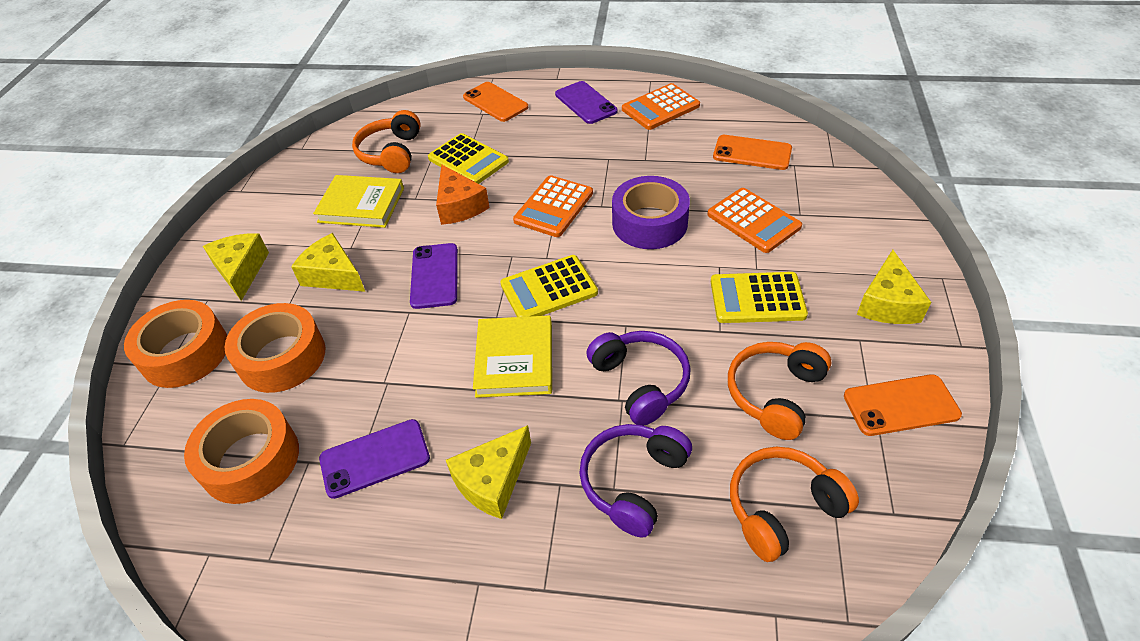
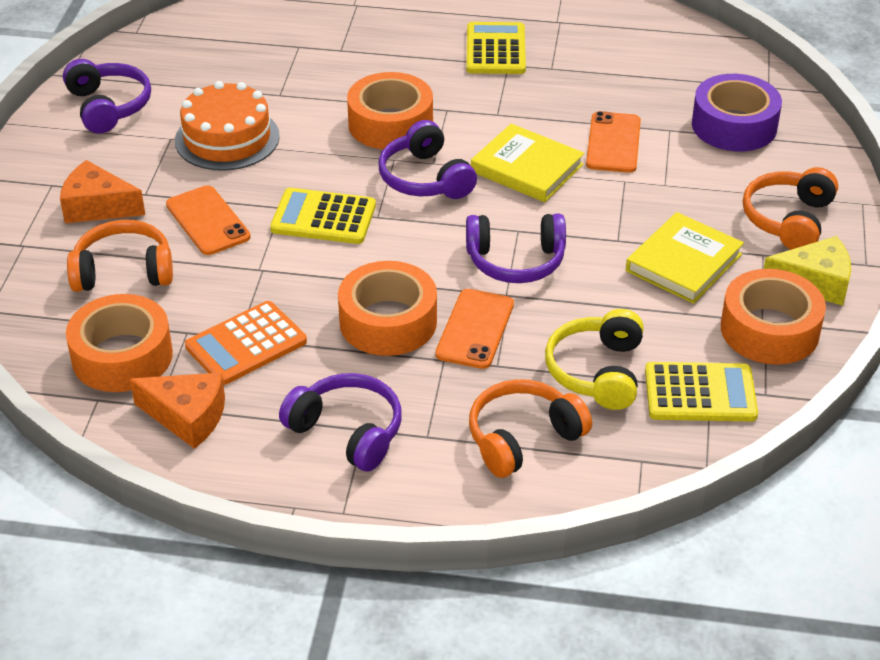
orange cake: 0 -> 1
orange calculator: 3 -> 1
orange cheese: 1 -> 2
orange tape: 3 -> 4
purple headphones: 2 -> 4
purple phone: 3 -> 0
yellow cheese: 4 -> 1
yellow headphones: 0 -> 1

